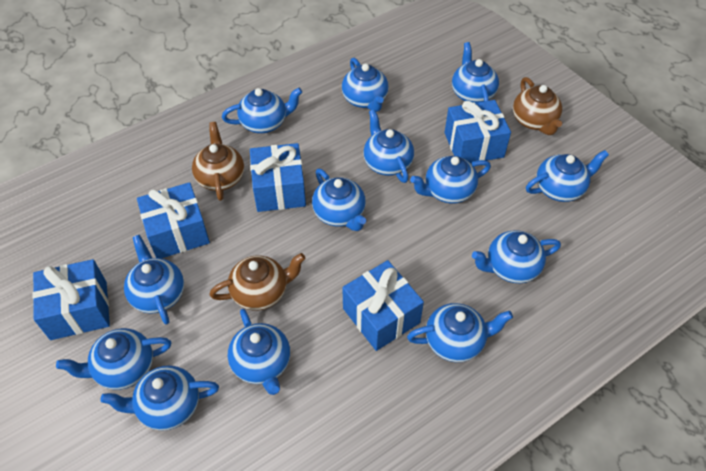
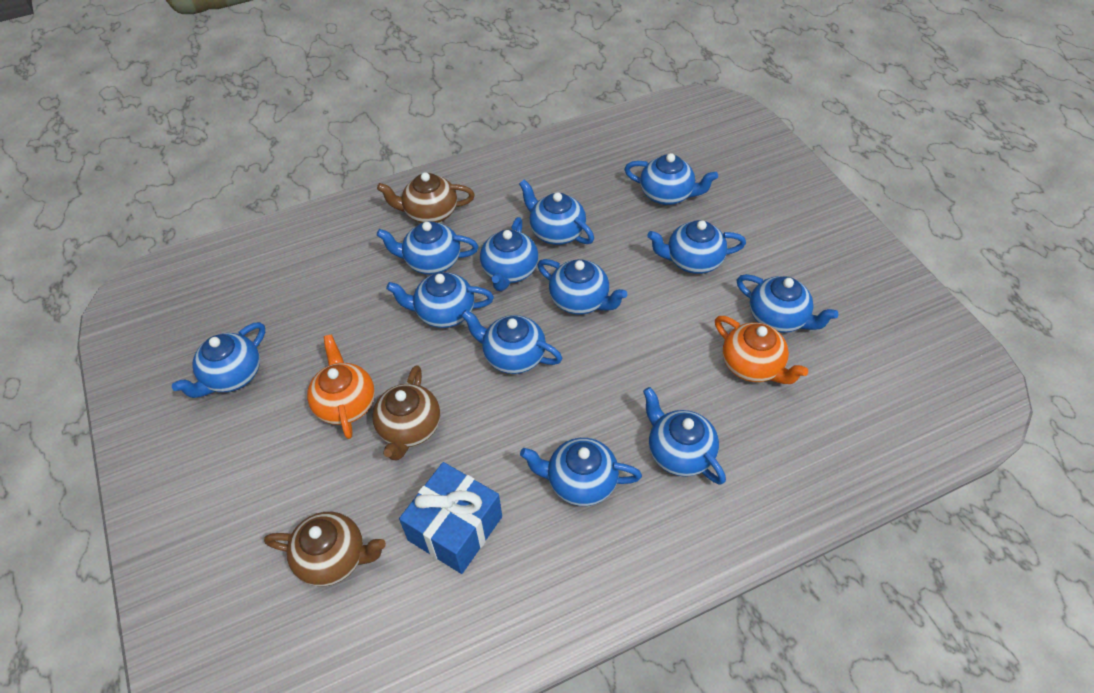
blue gift: 5 -> 1
blue teapot: 13 -> 12
orange teapot: 0 -> 2

